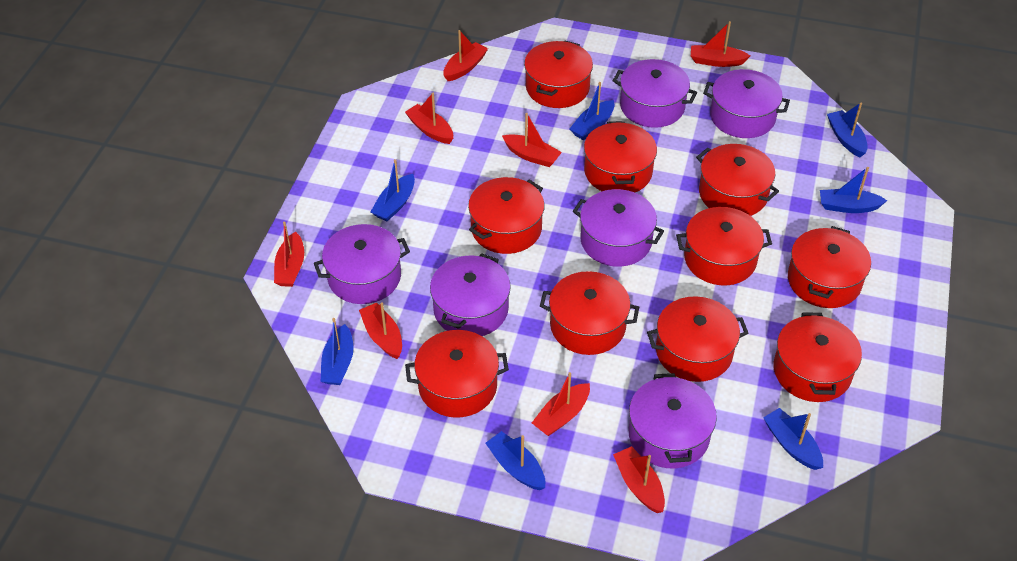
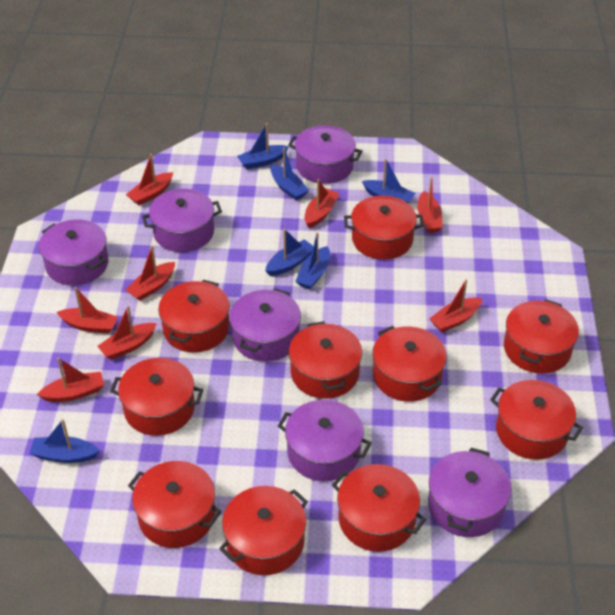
blue boat: 7 -> 6

